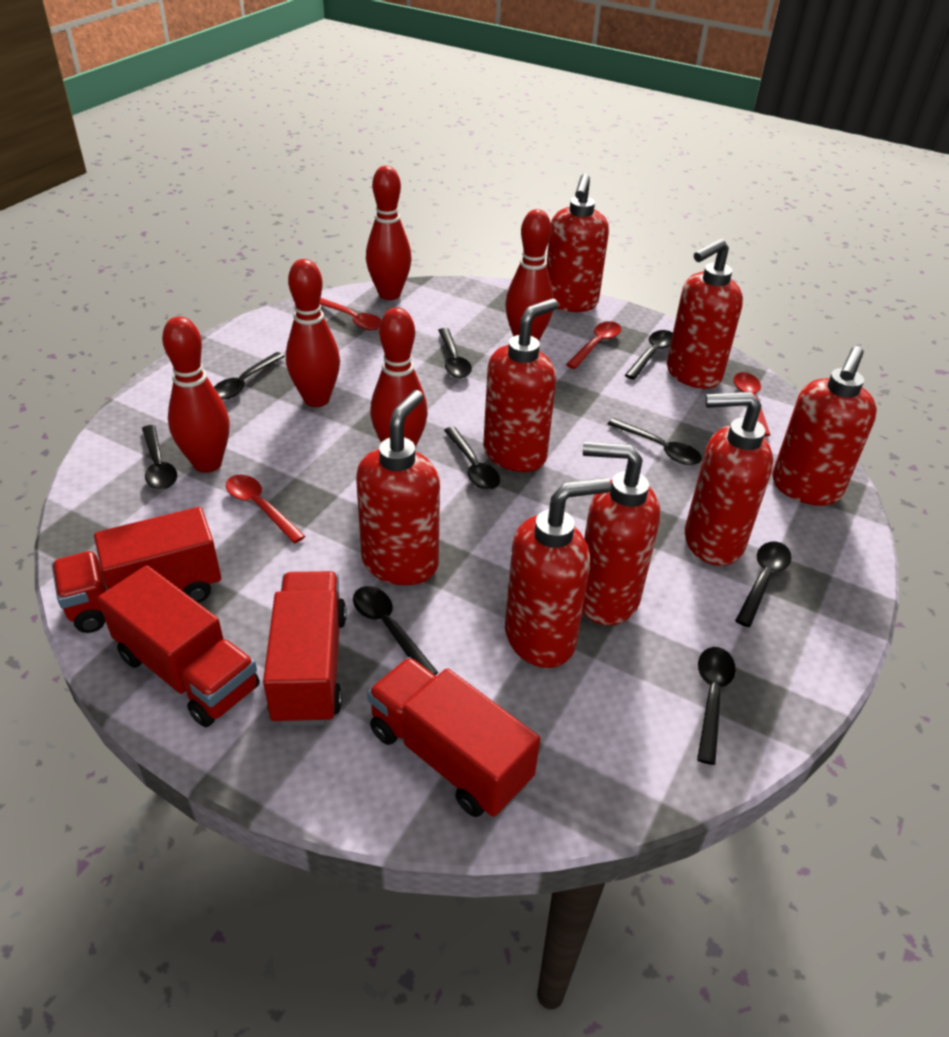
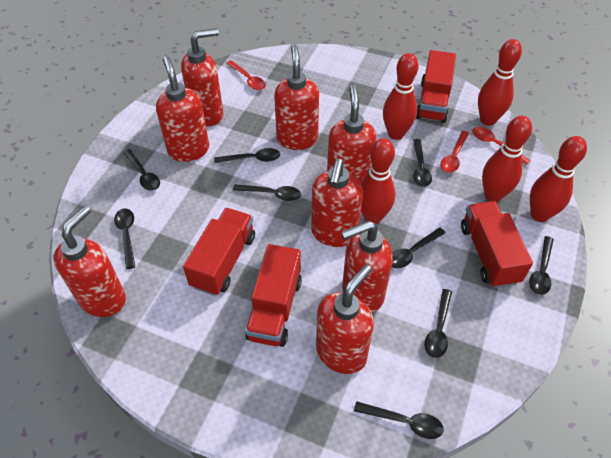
red spoon: 4 -> 3

